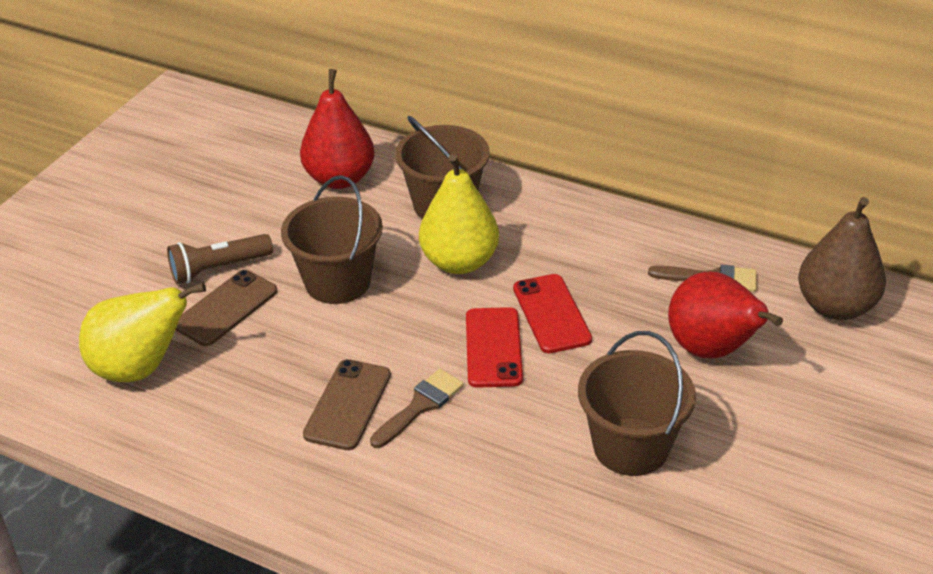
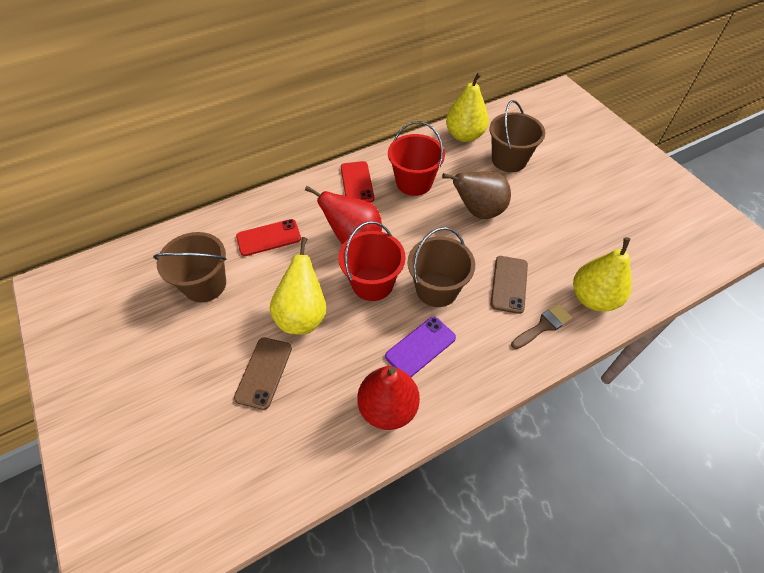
brown brush: 2 -> 1
brown flashlight: 1 -> 0
purple phone: 0 -> 1
red bucket: 0 -> 2
yellow pear: 2 -> 3

